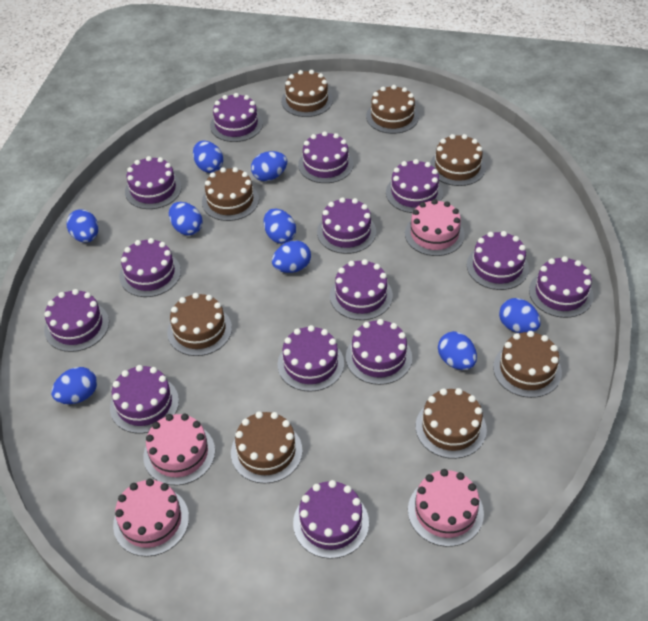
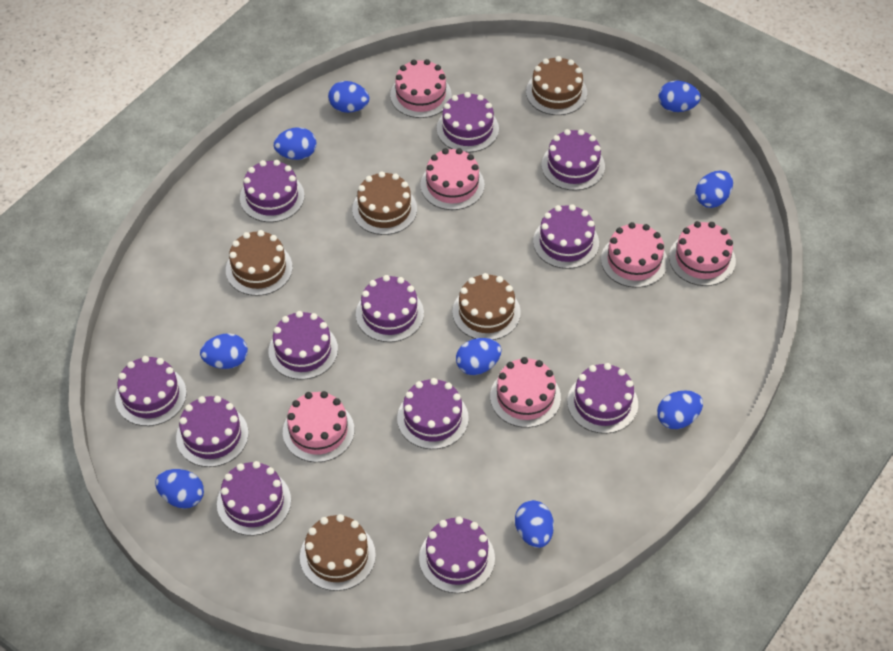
brown cake: 8 -> 5
pink cake: 4 -> 6
purple cake: 14 -> 12

